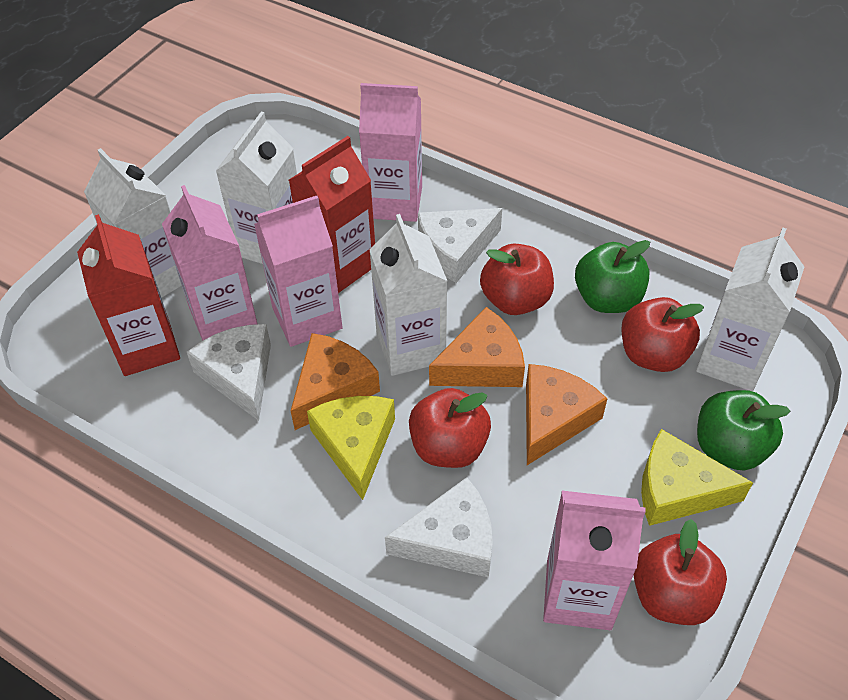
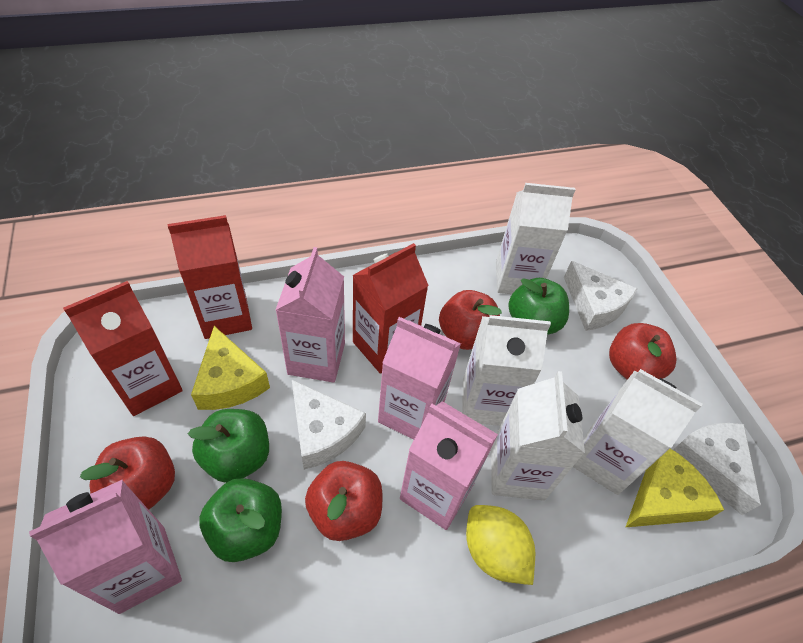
green apple: 2 -> 3
orange cheese: 3 -> 0
red carton: 2 -> 3
yellow lemon: 0 -> 1

